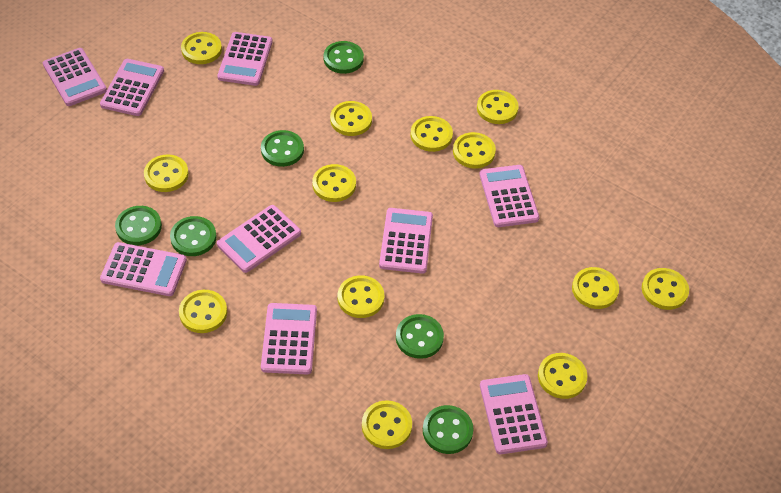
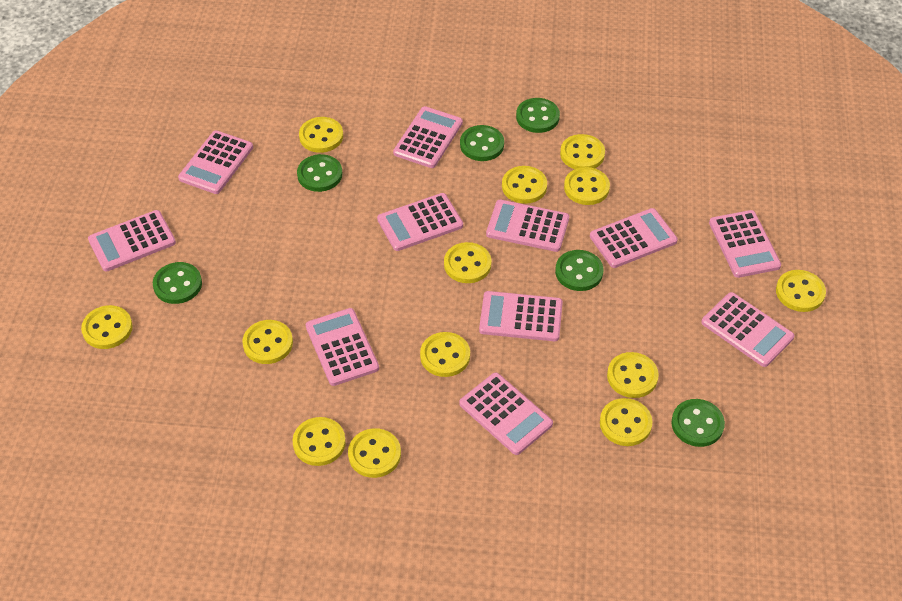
pink calculator: 9 -> 11

